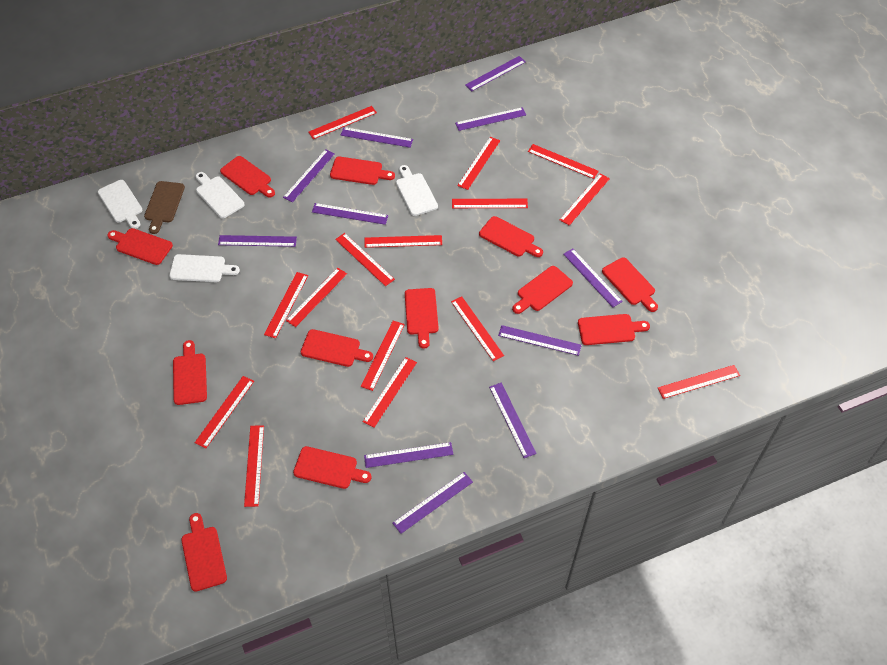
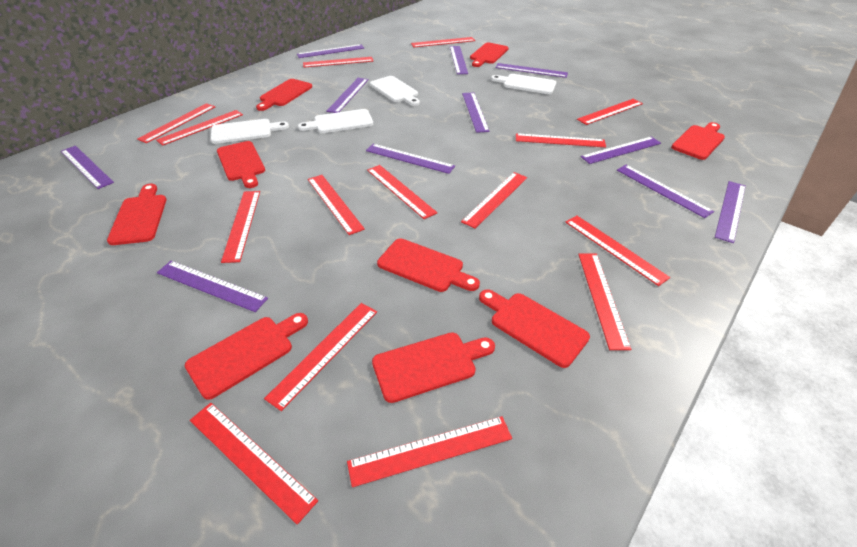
brown cutting board: 1 -> 0
red cutting board: 12 -> 9

